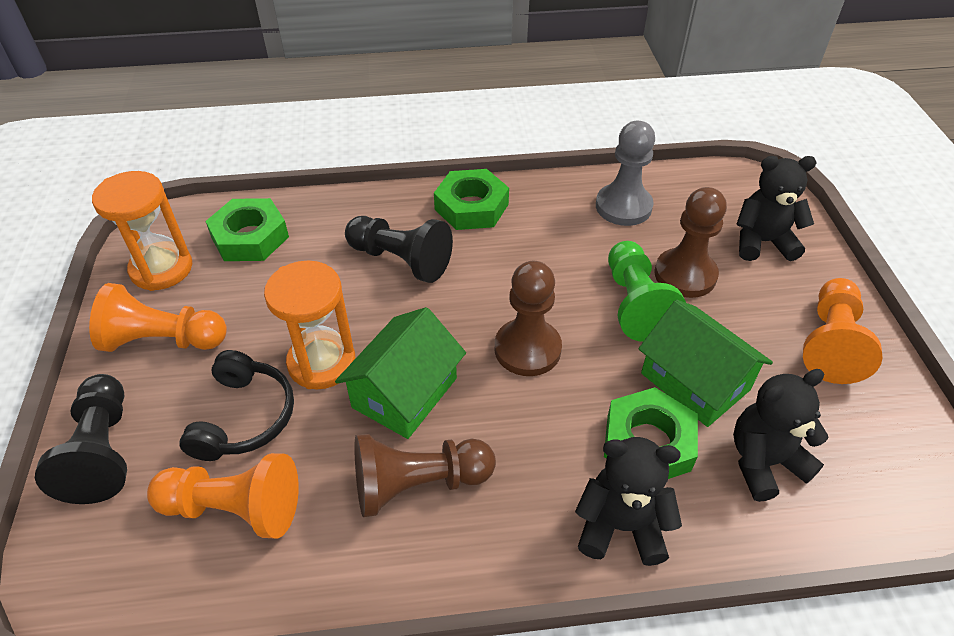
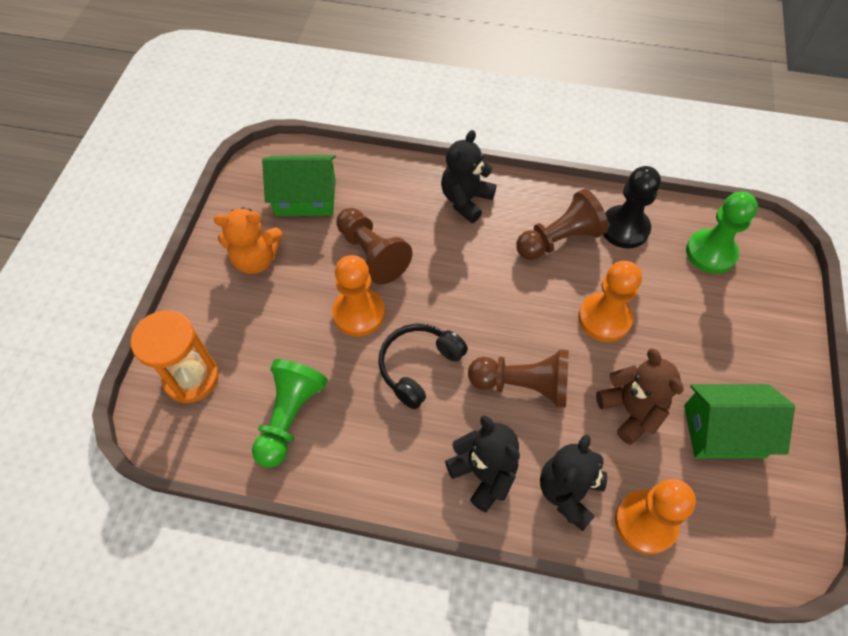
black pawn: 2 -> 1
brown teddy bear: 0 -> 1
green nut: 3 -> 0
green pawn: 1 -> 2
grey pawn: 1 -> 0
orange hourglass: 2 -> 1
orange teddy bear: 0 -> 1

